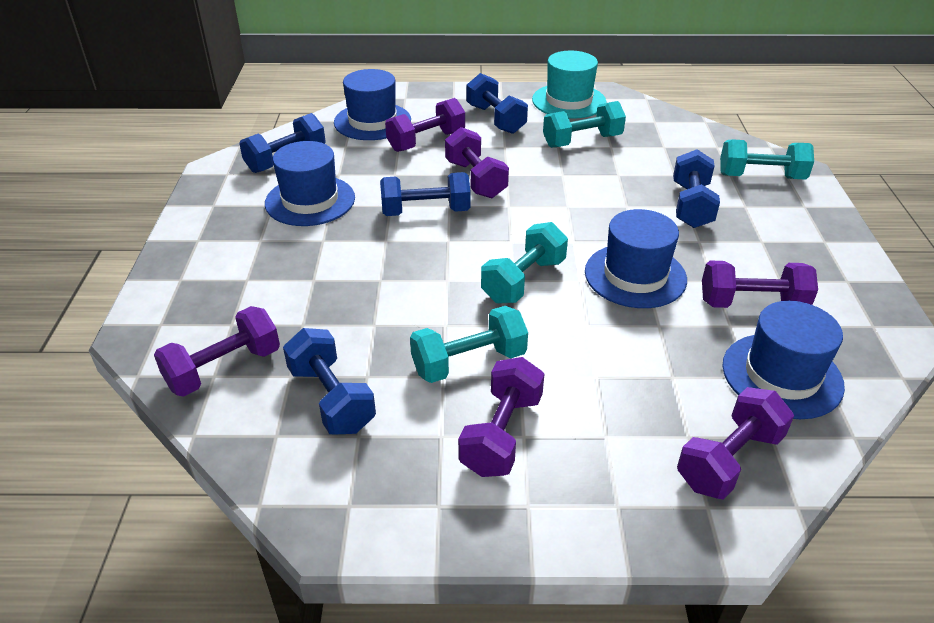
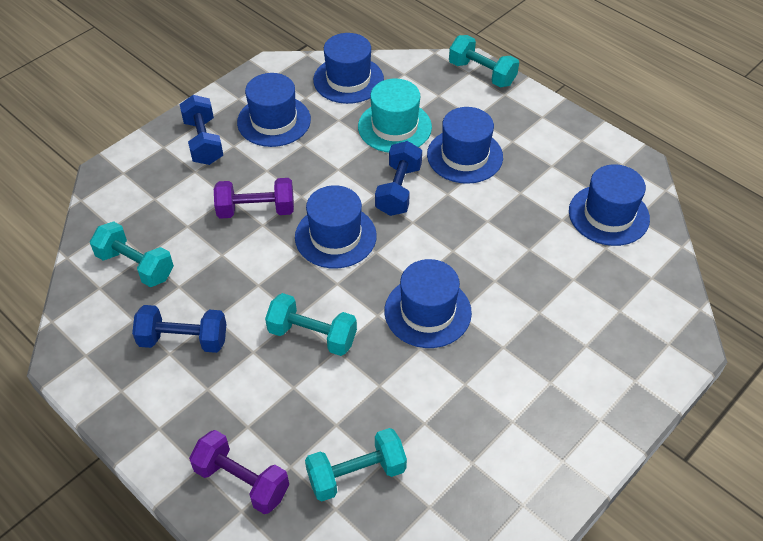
blue dumbbell: 5 -> 3
blue hat: 4 -> 6
purple dumbbell: 6 -> 2

